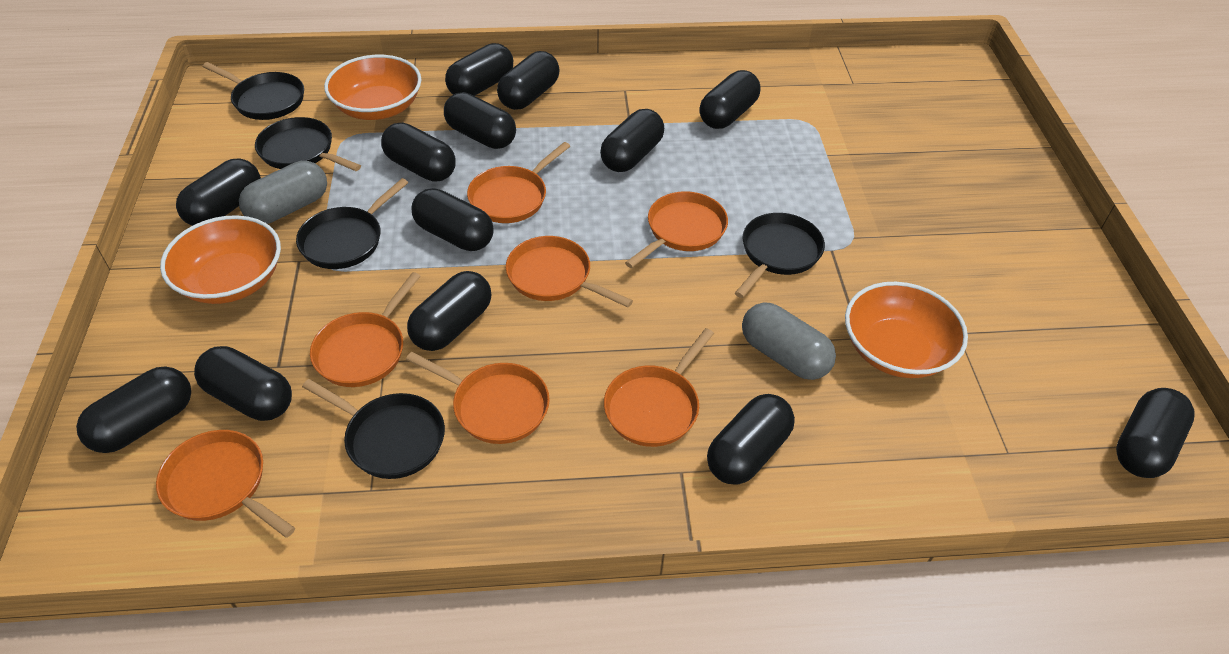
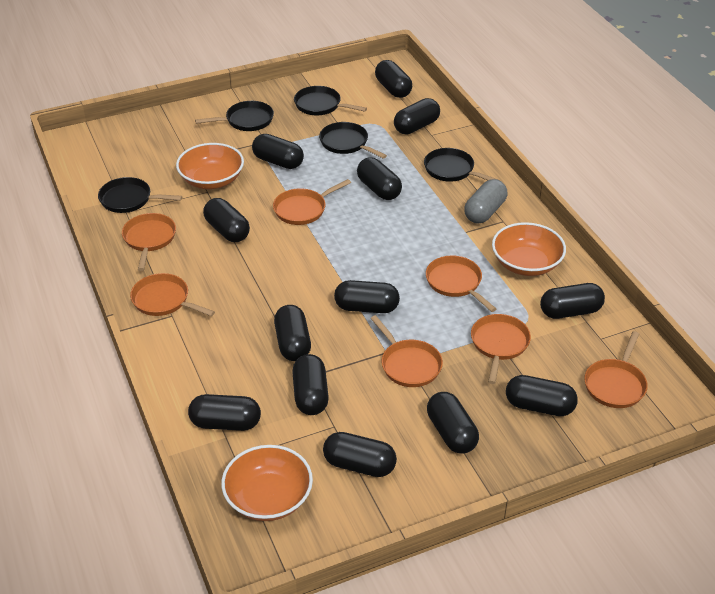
grey capsule: 2 -> 1

